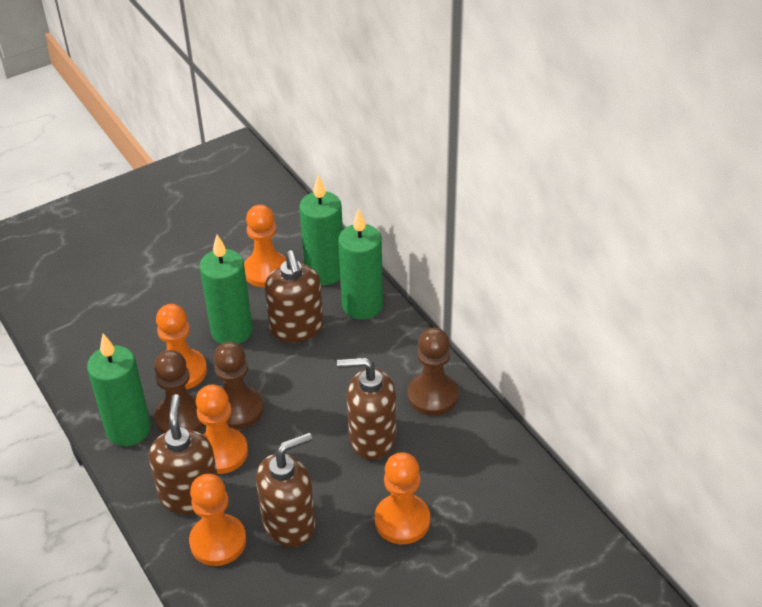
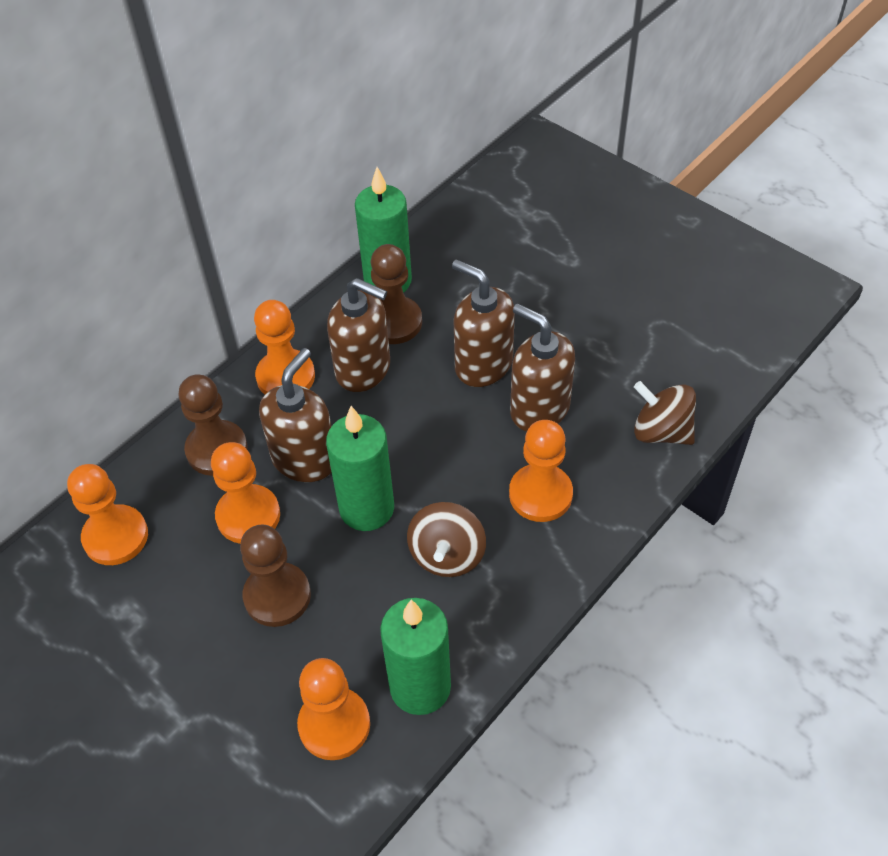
brown spinning top: 0 -> 2
green candle: 4 -> 3

